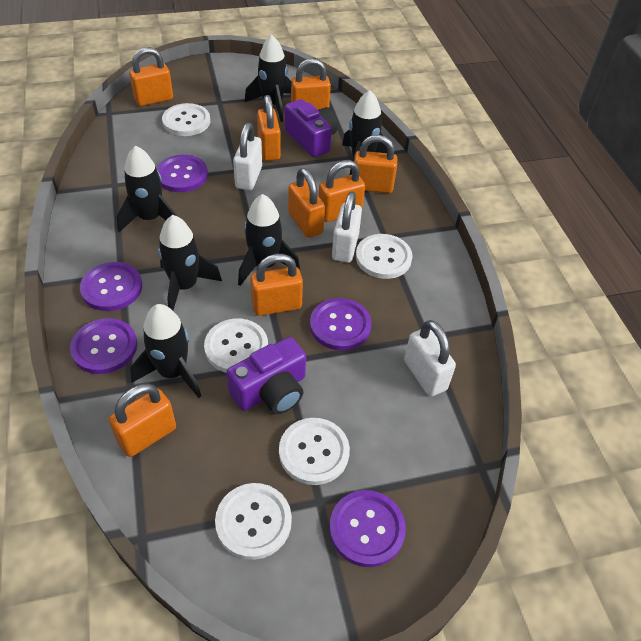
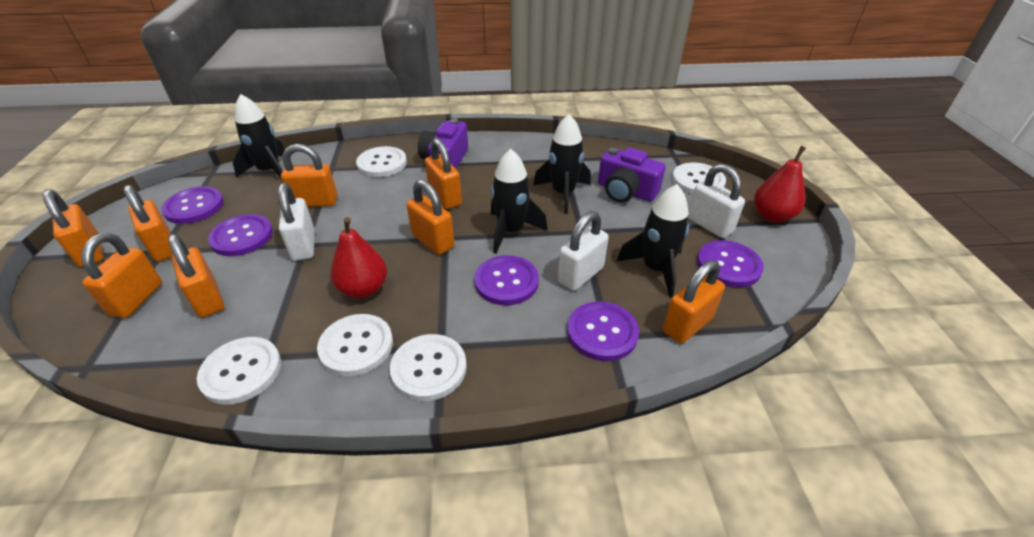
black rocket: 6 -> 4
red pear: 0 -> 2

